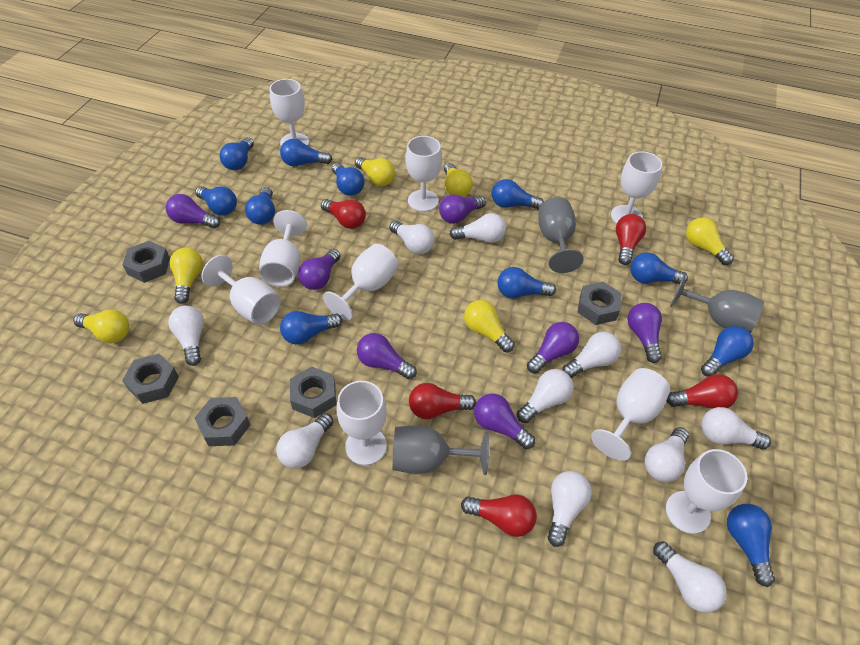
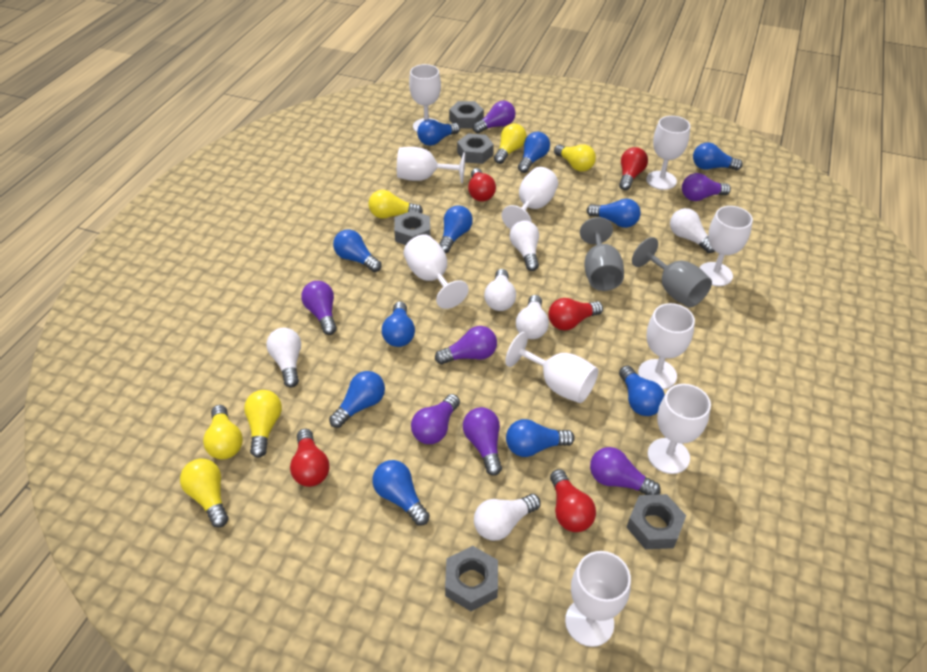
grey goblet: 3 -> 2
white goblet: 9 -> 10
white light bulb: 10 -> 6

